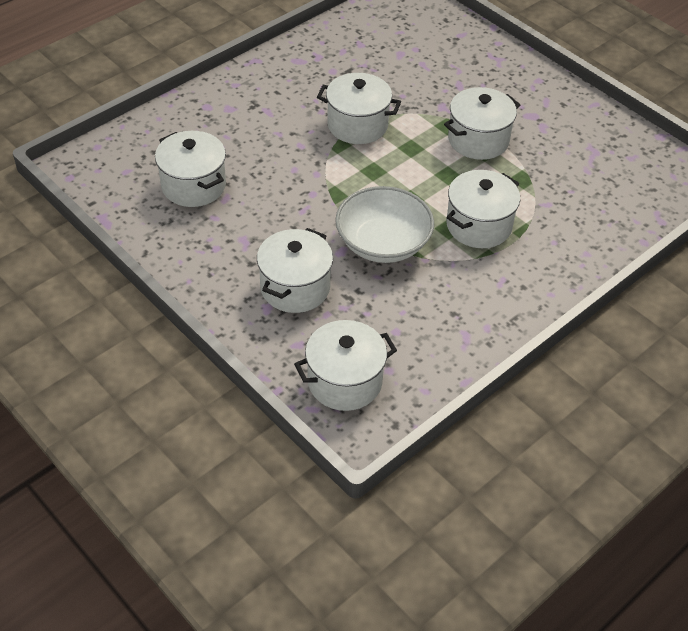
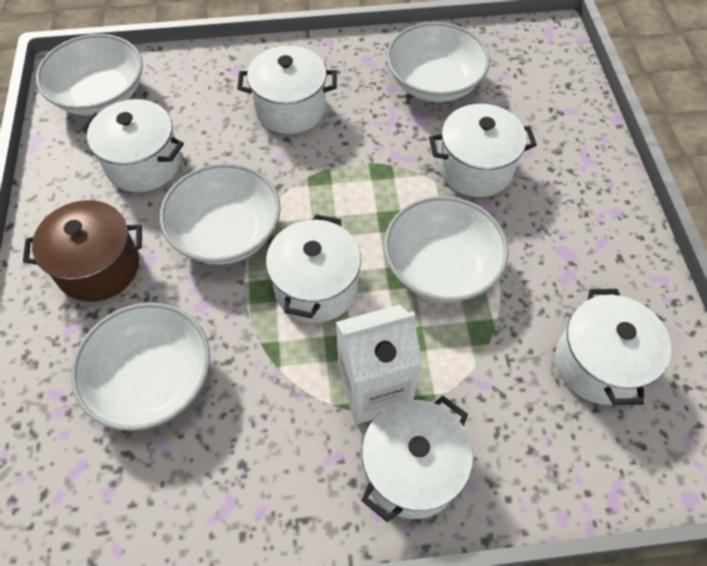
brown pot: 0 -> 1
white bowl: 1 -> 5
white carton: 0 -> 1

